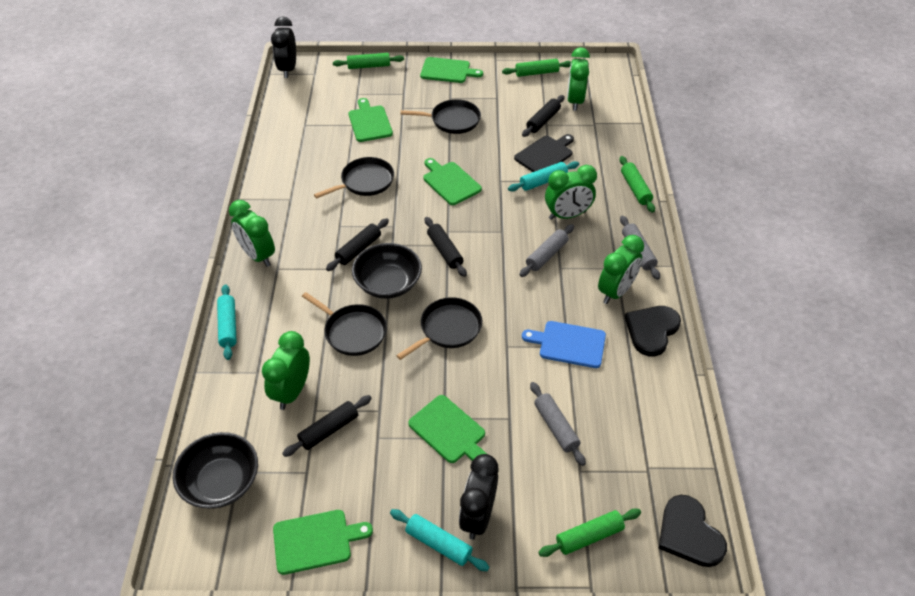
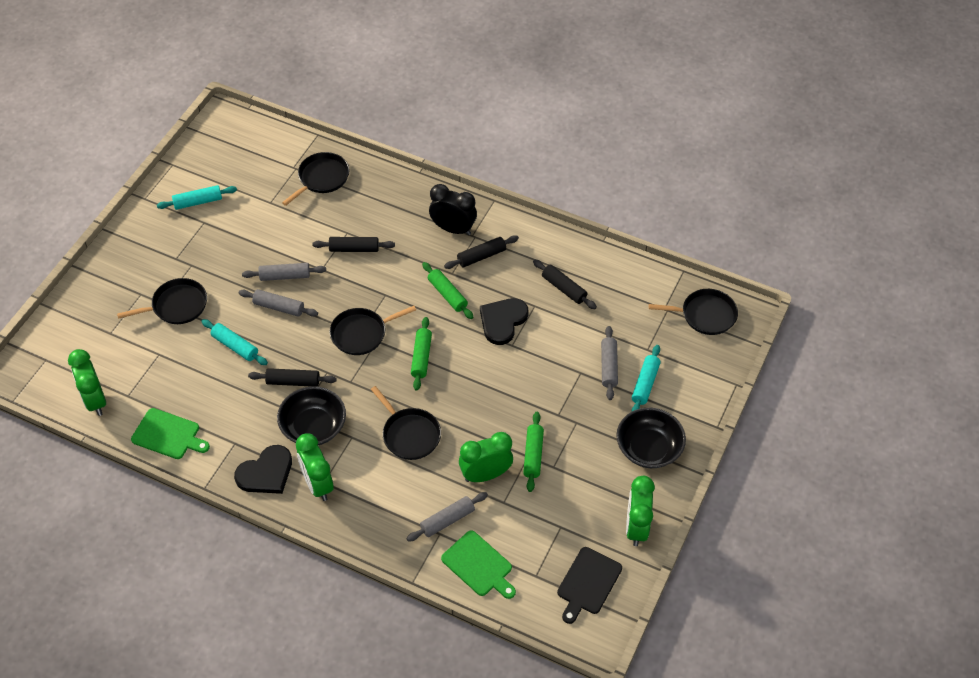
black clock: 2 -> 1
black pan: 4 -> 5
blue cutting board: 1 -> 0
green clock: 5 -> 4
green cutting board: 5 -> 2
green rolling pin: 4 -> 3
grey rolling pin: 3 -> 4

